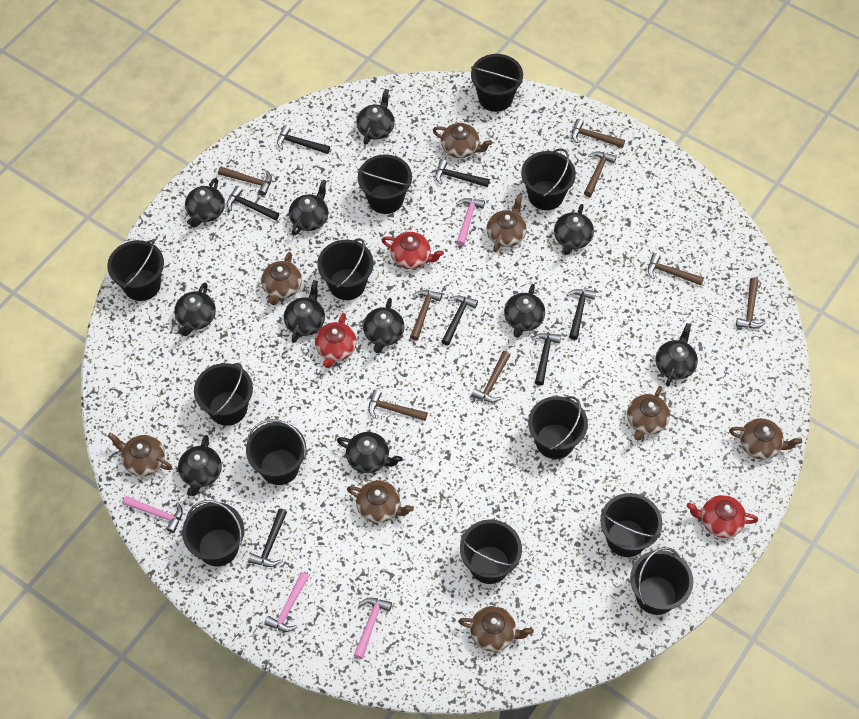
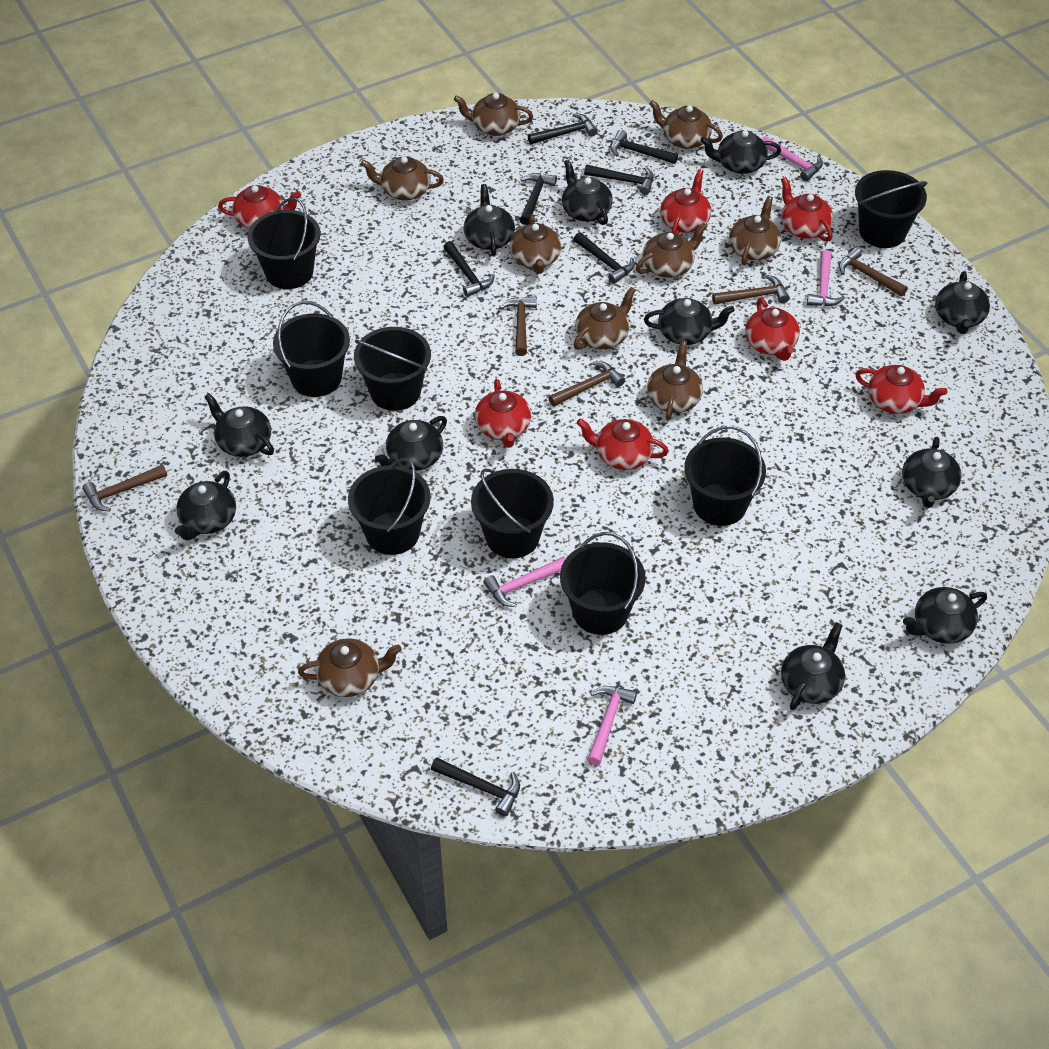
black bucket: 12 -> 8
brown hammer: 8 -> 5
brown teapot: 8 -> 9
red teapot: 3 -> 7

